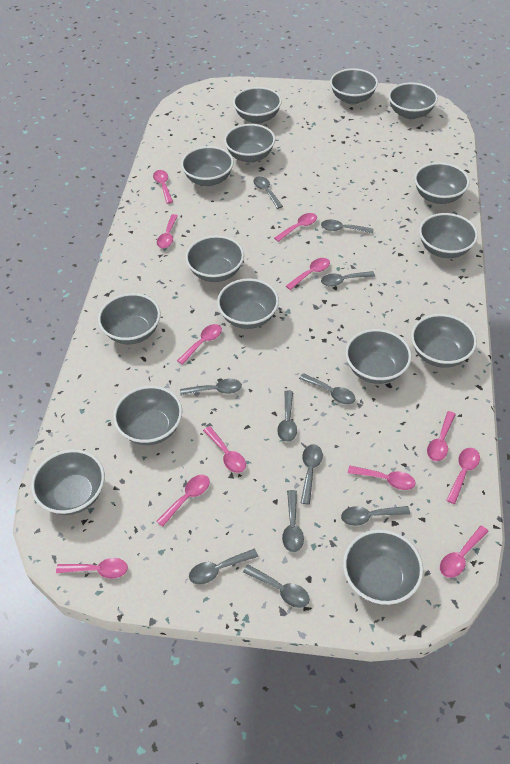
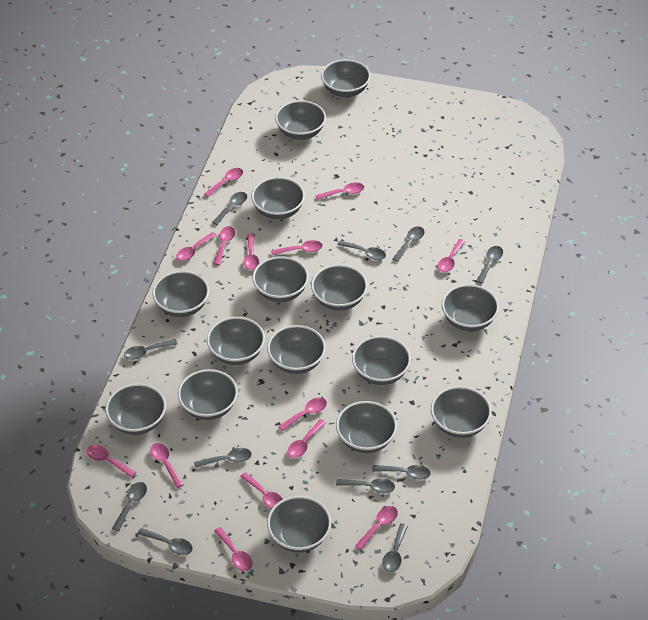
pink spoon: 12 -> 14

